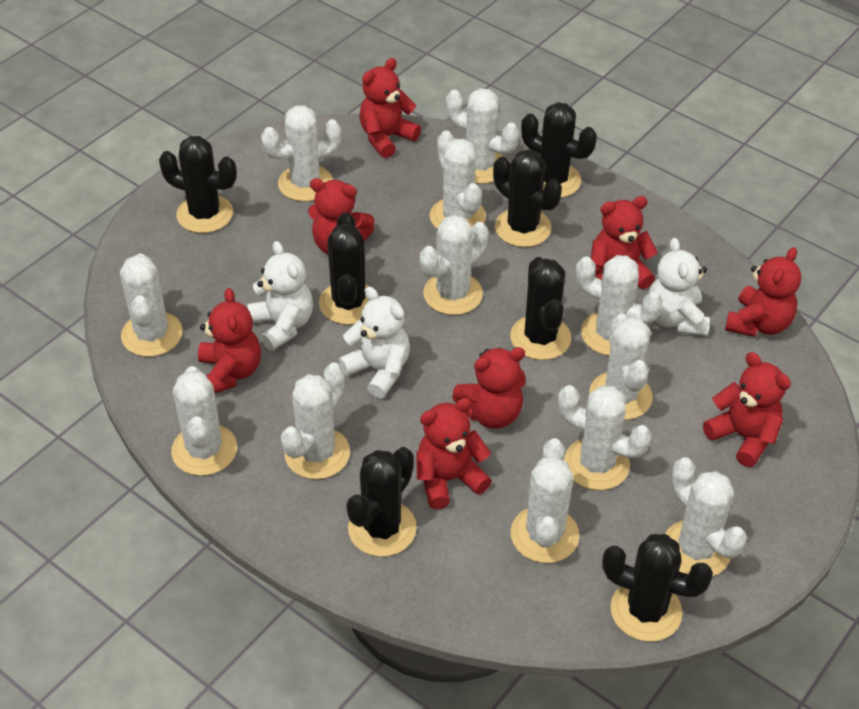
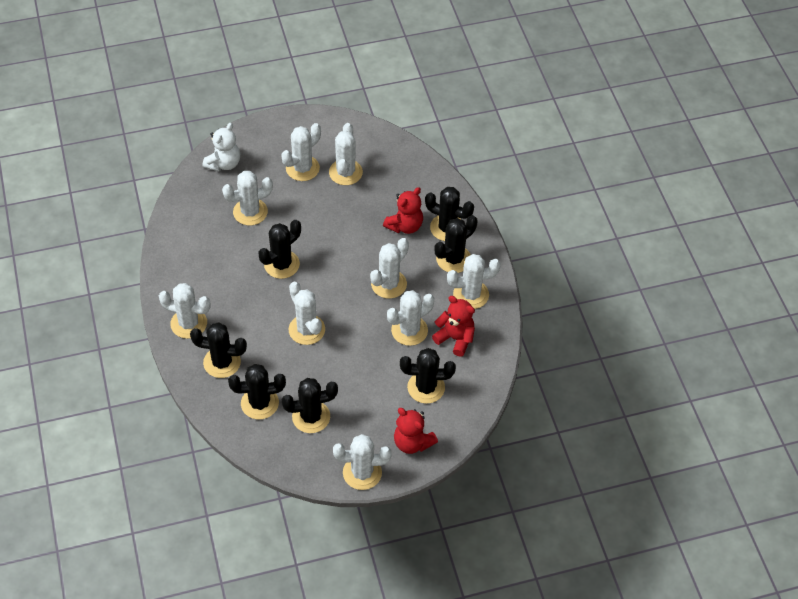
red teddy bear: 8 -> 3
white cactus: 12 -> 9
white teddy bear: 3 -> 1

